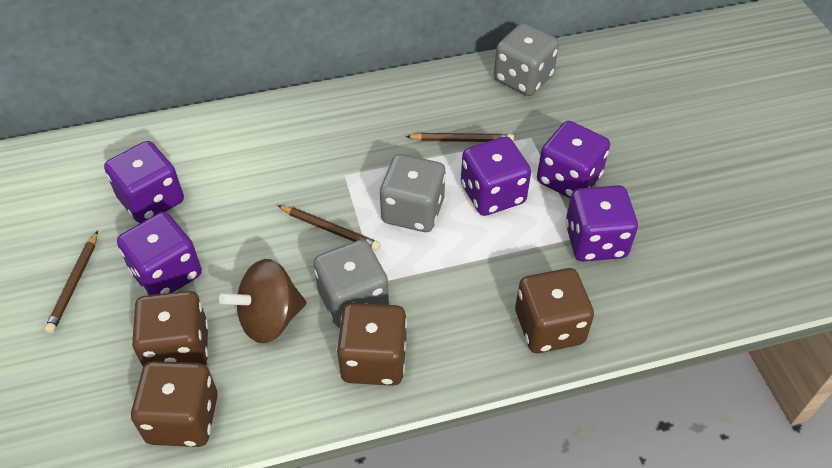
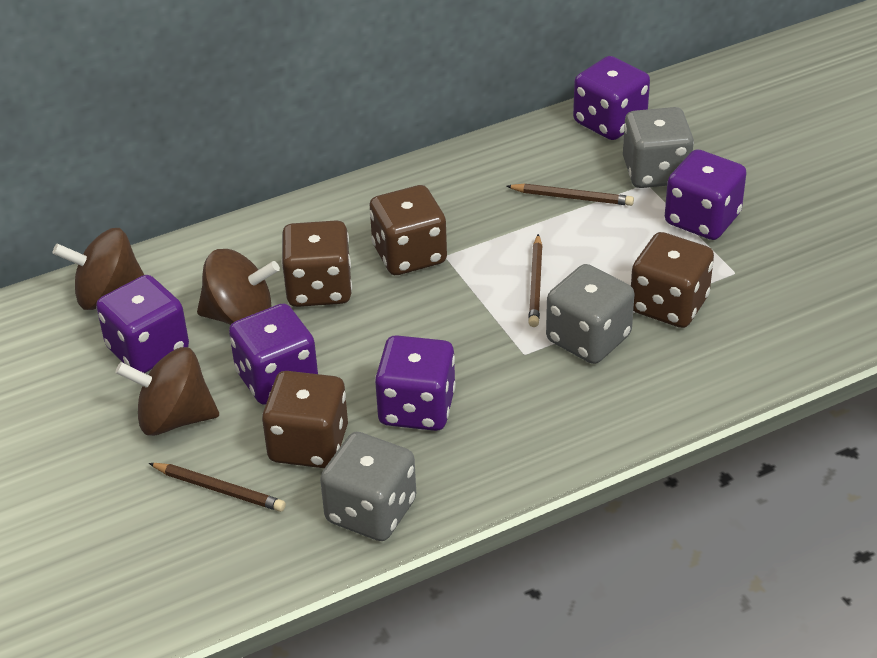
brown spinning top: 1 -> 3

